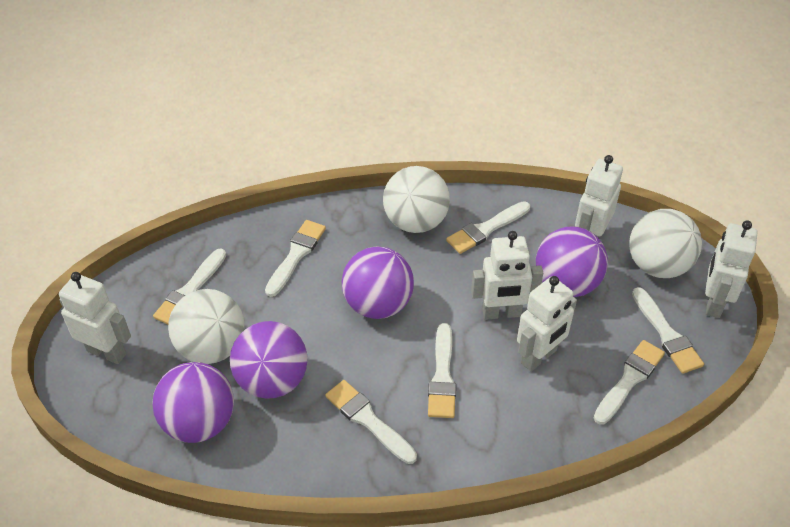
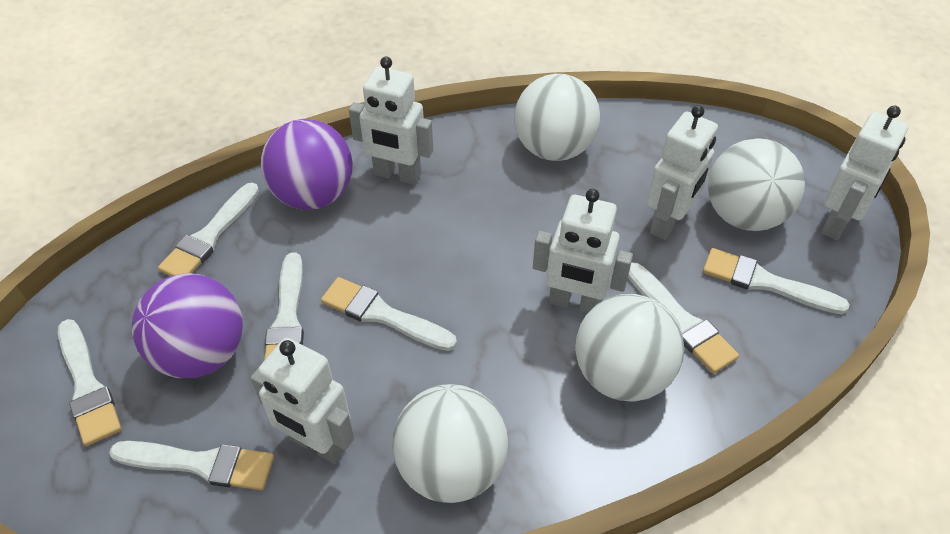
purple ball: 4 -> 2
white ball: 3 -> 4

